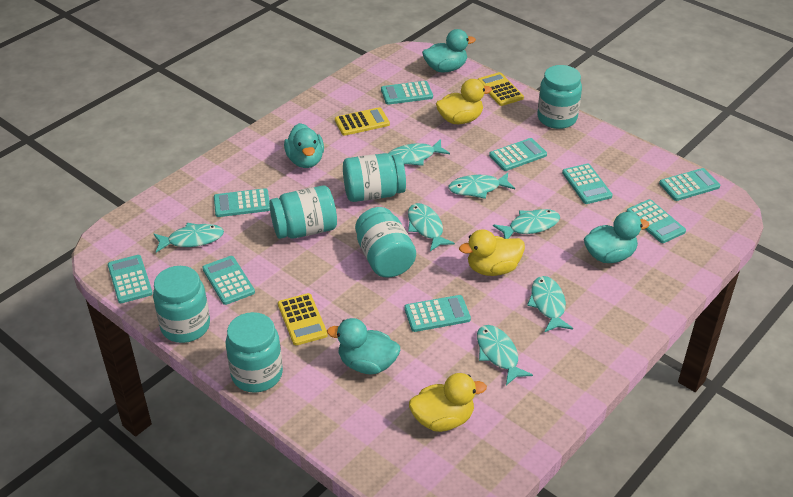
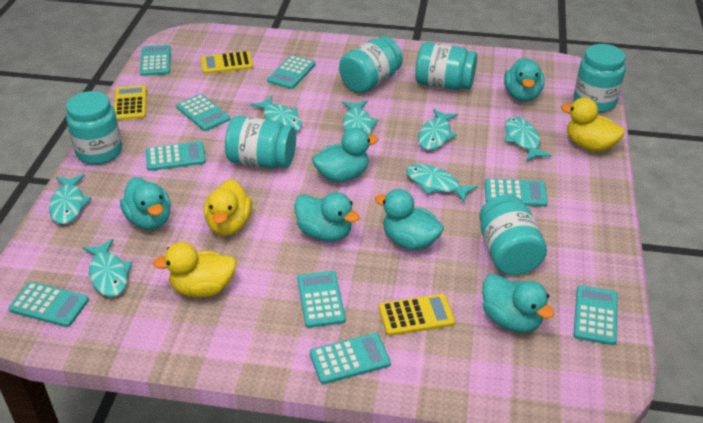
turquoise duck: 4 -> 6

